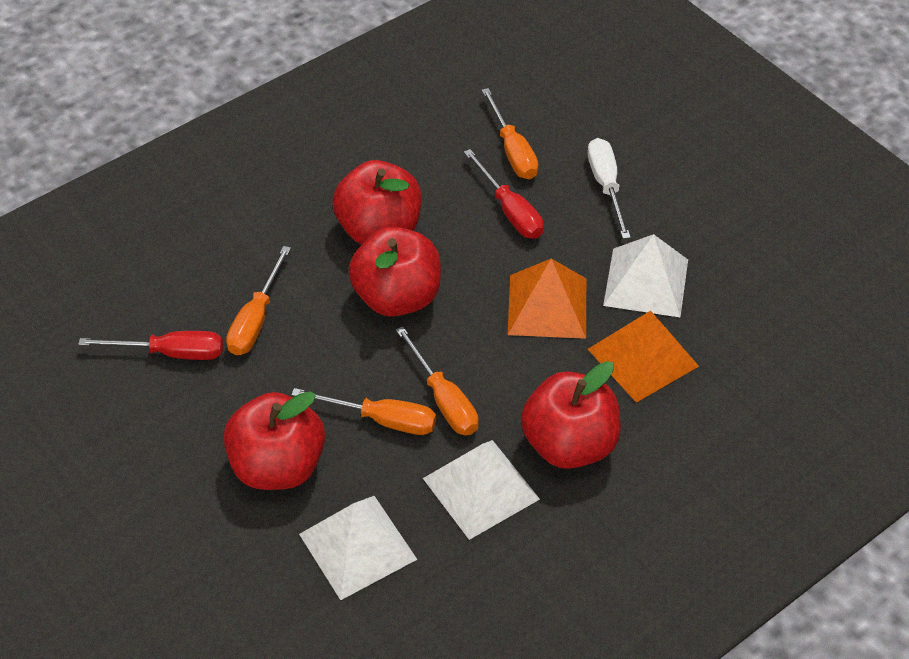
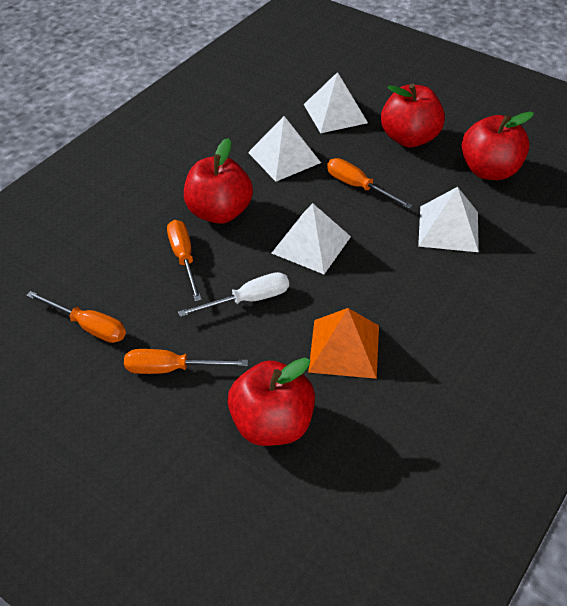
orange pyramid: 2 -> 1
red screwdriver: 2 -> 0
white pyramid: 3 -> 4

